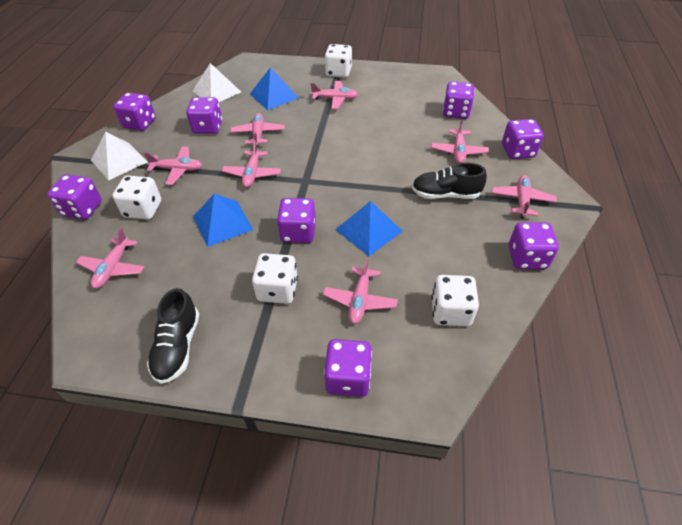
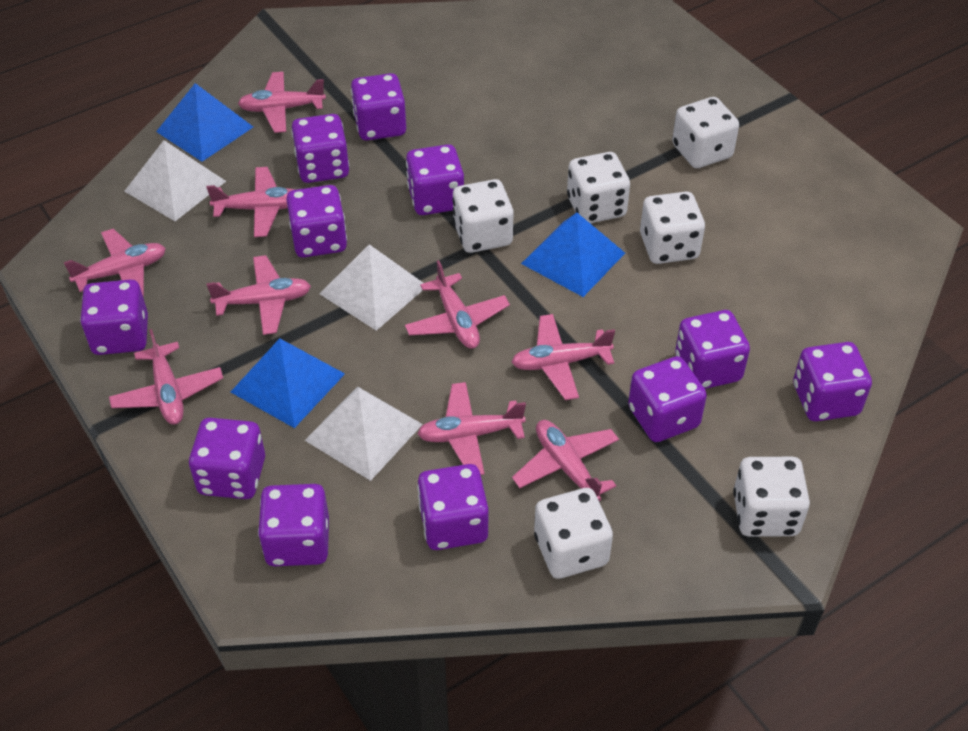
black shoe: 2 -> 0
pink plane: 8 -> 9
purple dice: 8 -> 11
white dice: 4 -> 6
white pyramid: 2 -> 3

